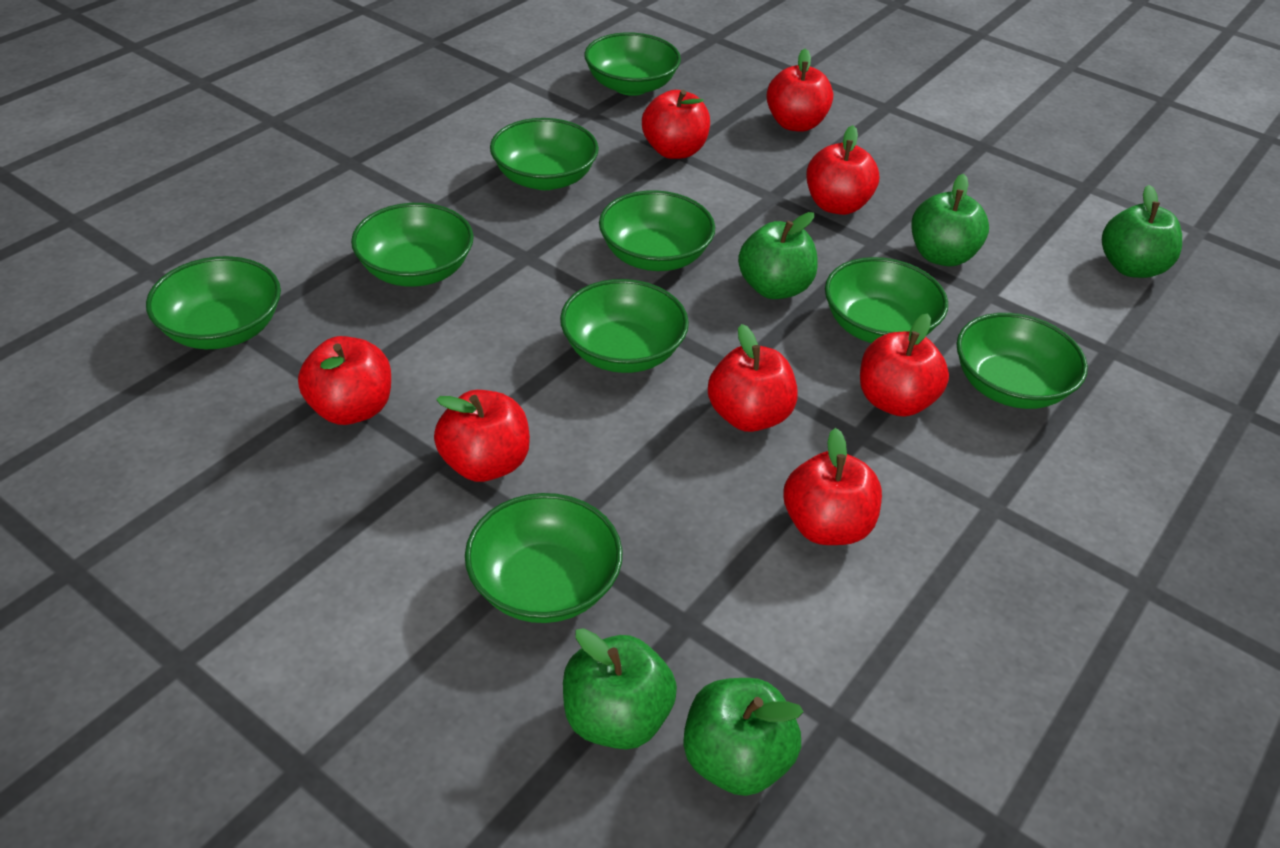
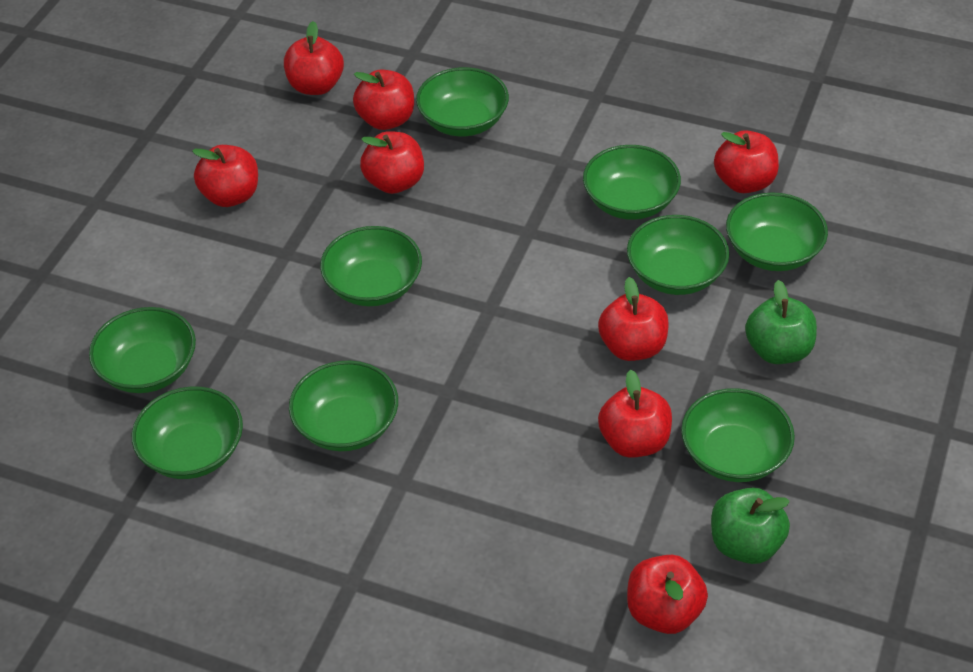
green apple: 5 -> 2

